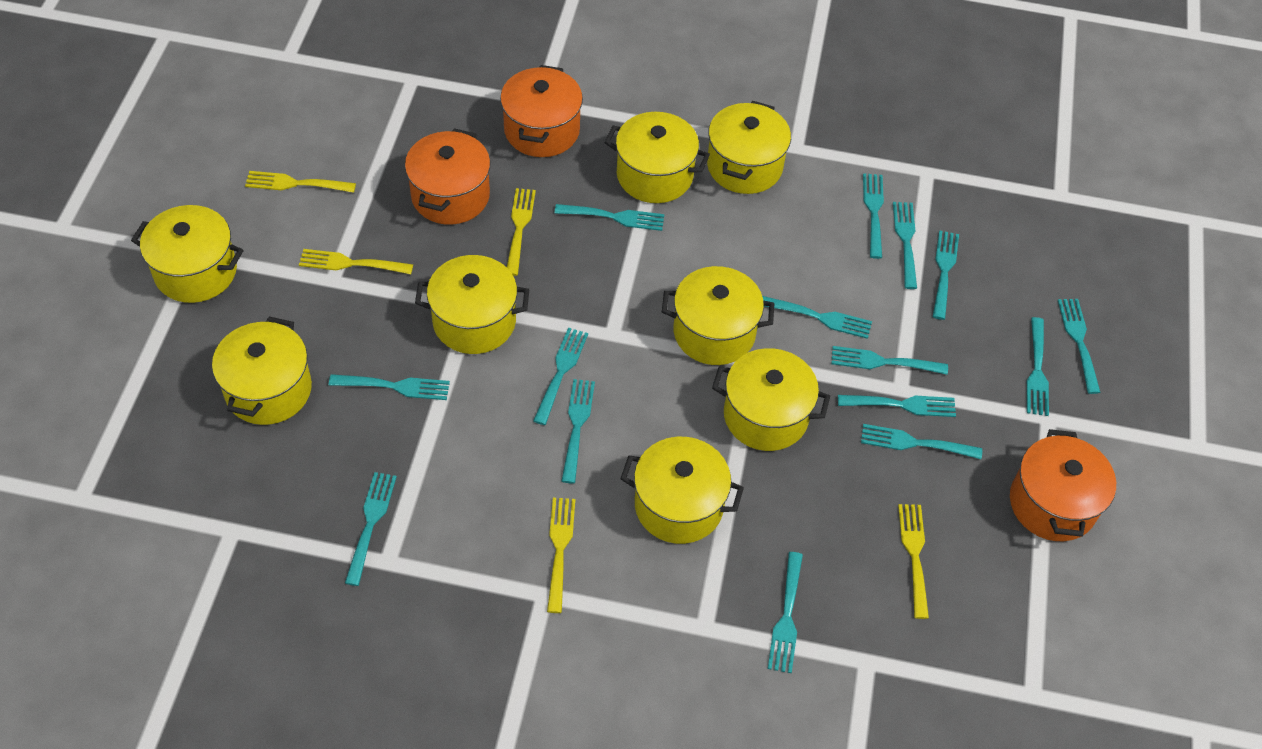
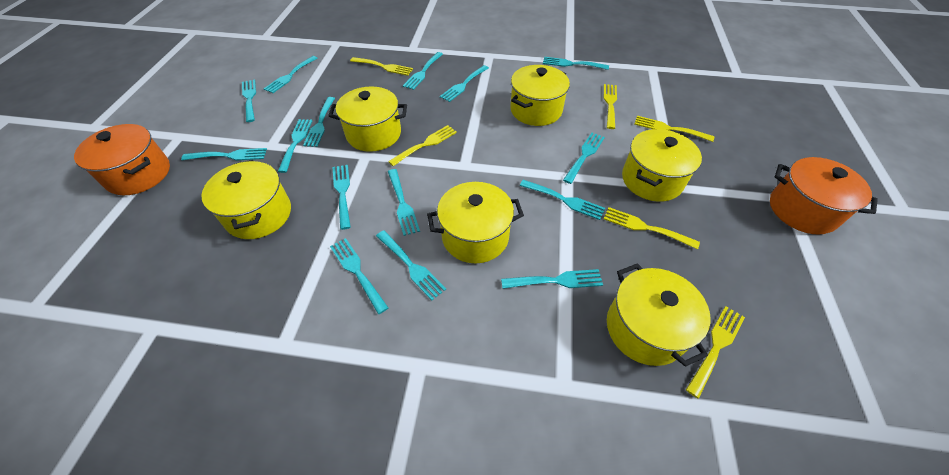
orange pot: 3 -> 2
yellow fork: 5 -> 6
yellow pot: 8 -> 6

